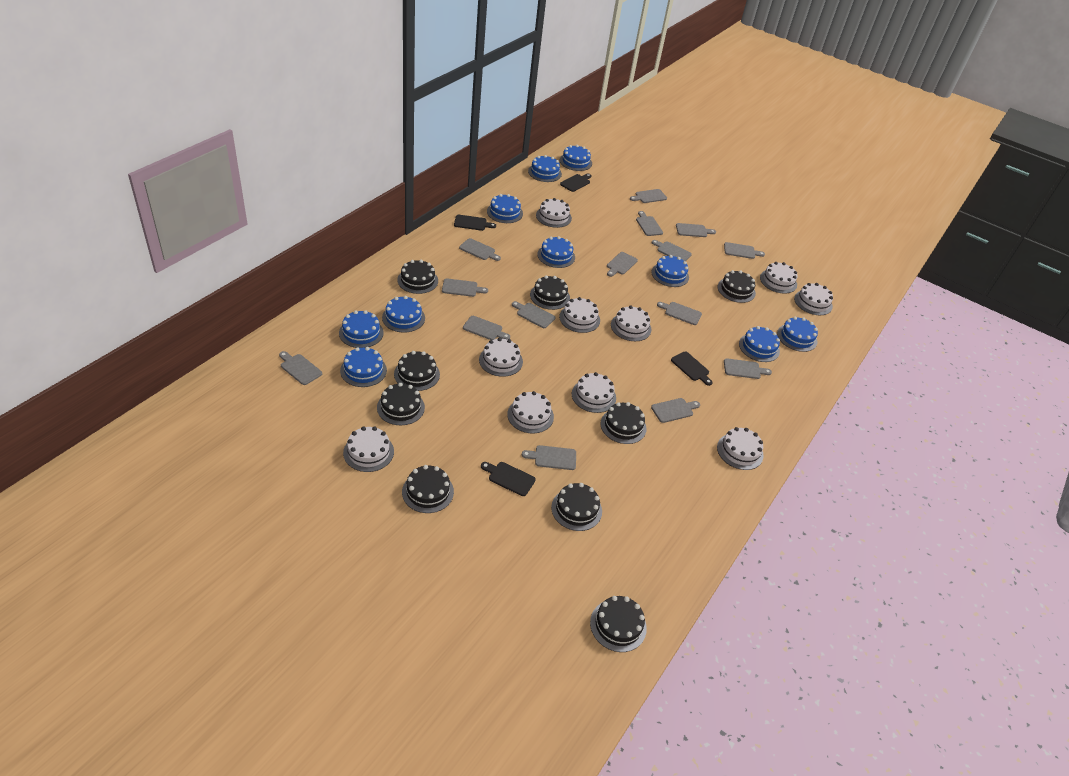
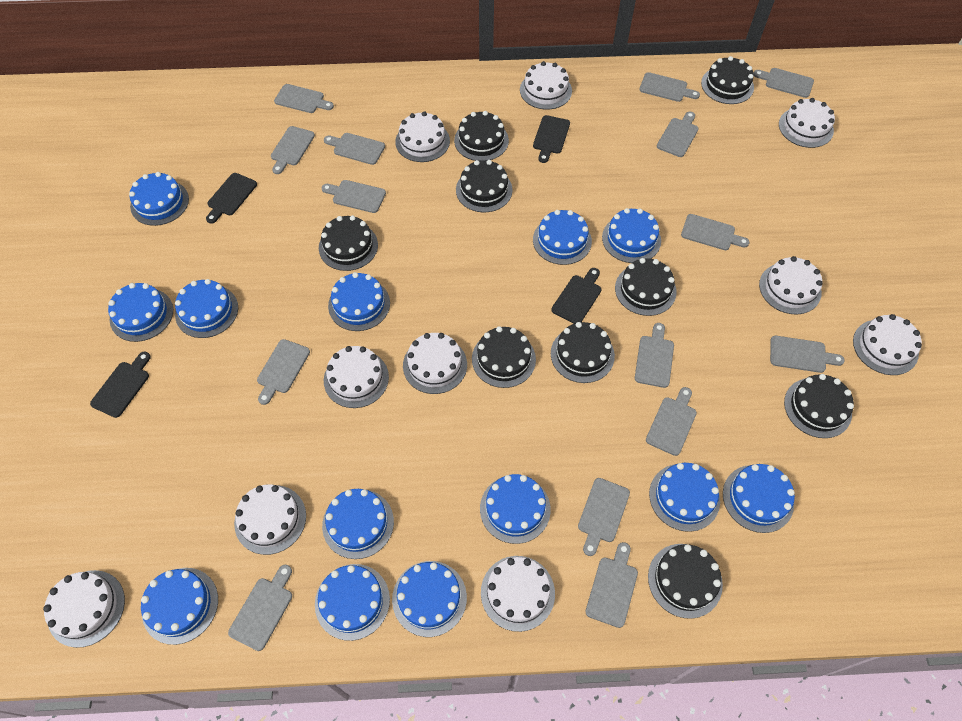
blue cake: 10 -> 13

